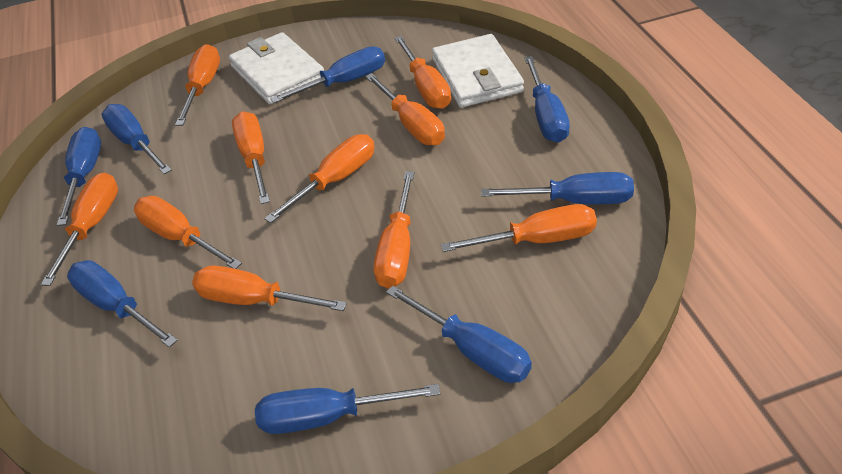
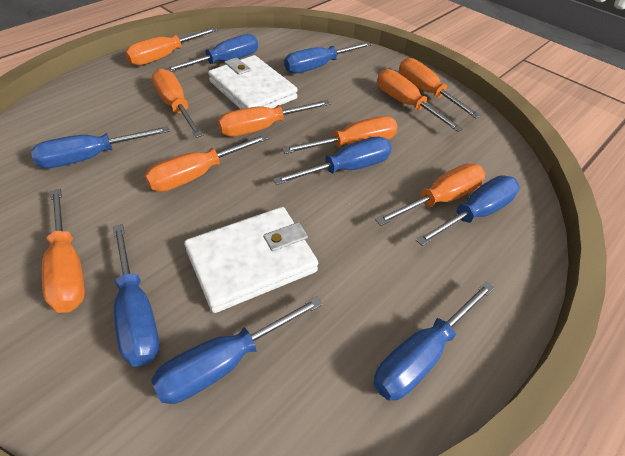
orange screwdriver: 10 -> 9

